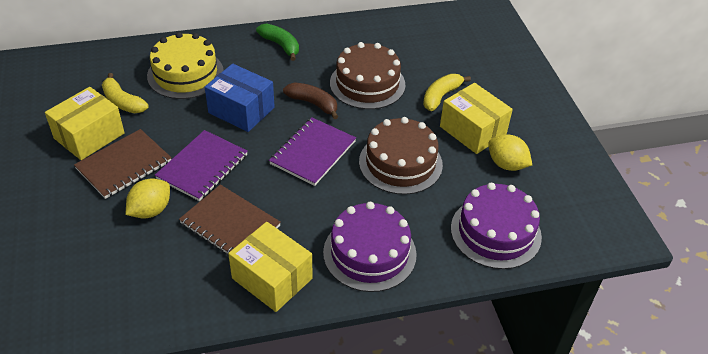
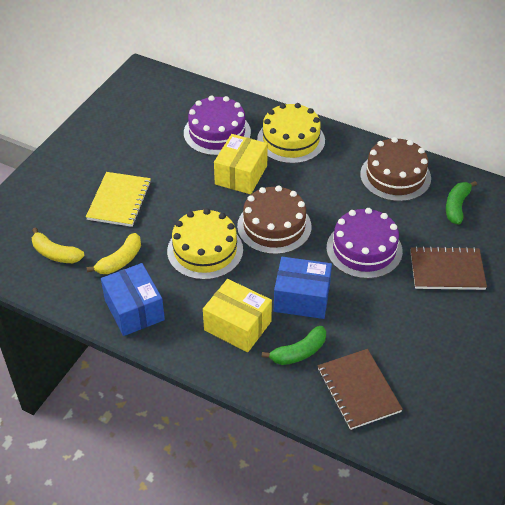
blue box: 1 -> 2
brown banana: 1 -> 0
green banana: 1 -> 2
purple notebook: 2 -> 0
yellow box: 3 -> 2
yellow cake: 1 -> 2
yellow lemon: 2 -> 0
yellow notebook: 0 -> 1

